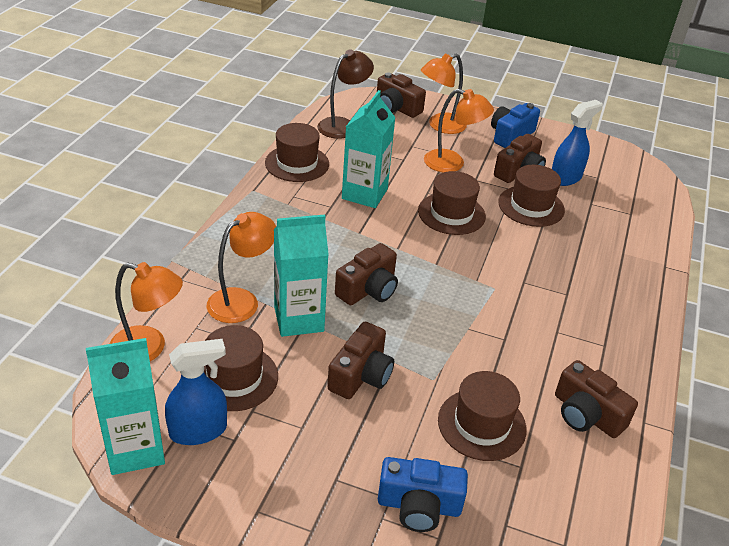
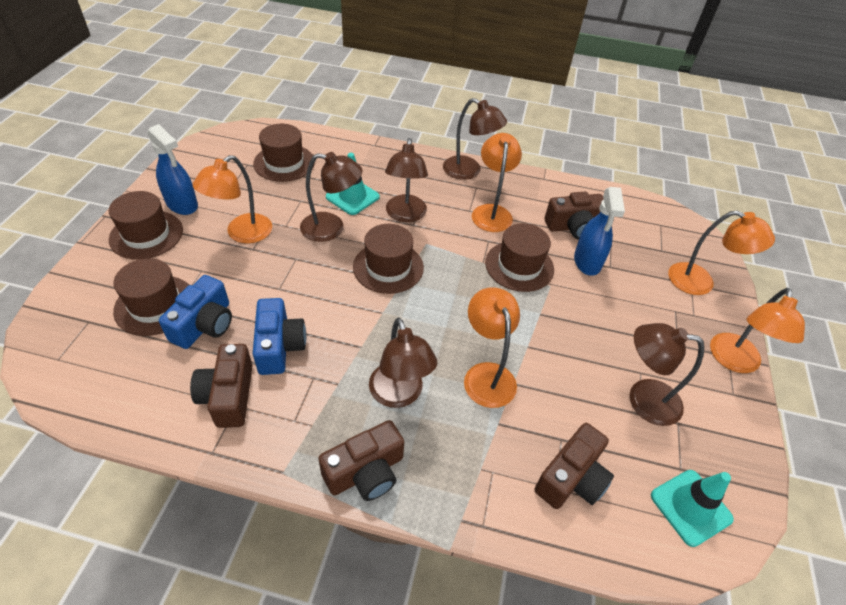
brown camera: 5 -> 4
brown lamp: 1 -> 5
orange lamp: 4 -> 5
turquoise carton: 3 -> 0
turquoise traffic cone: 0 -> 2

